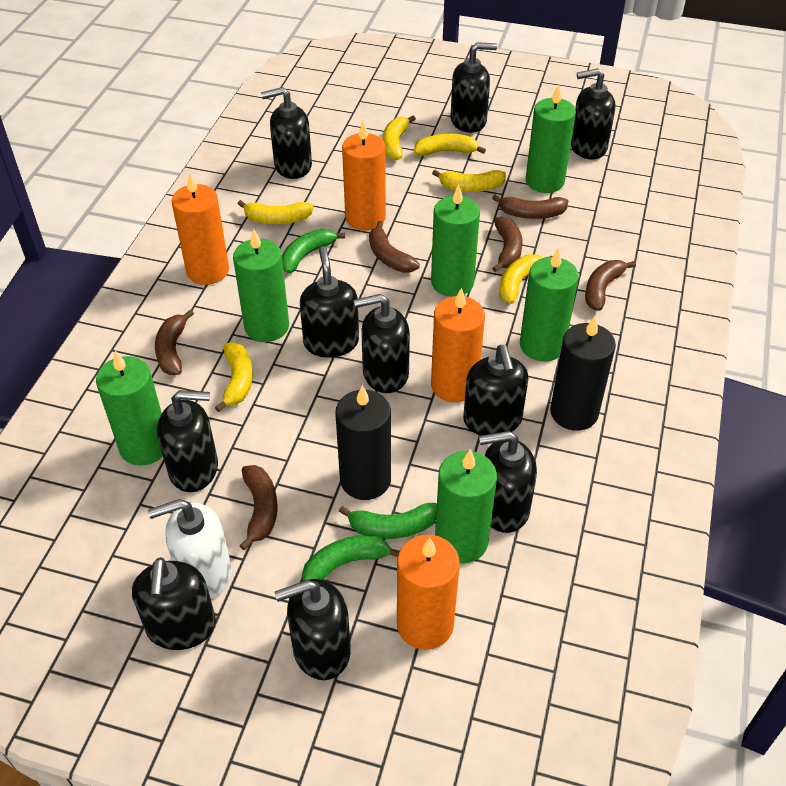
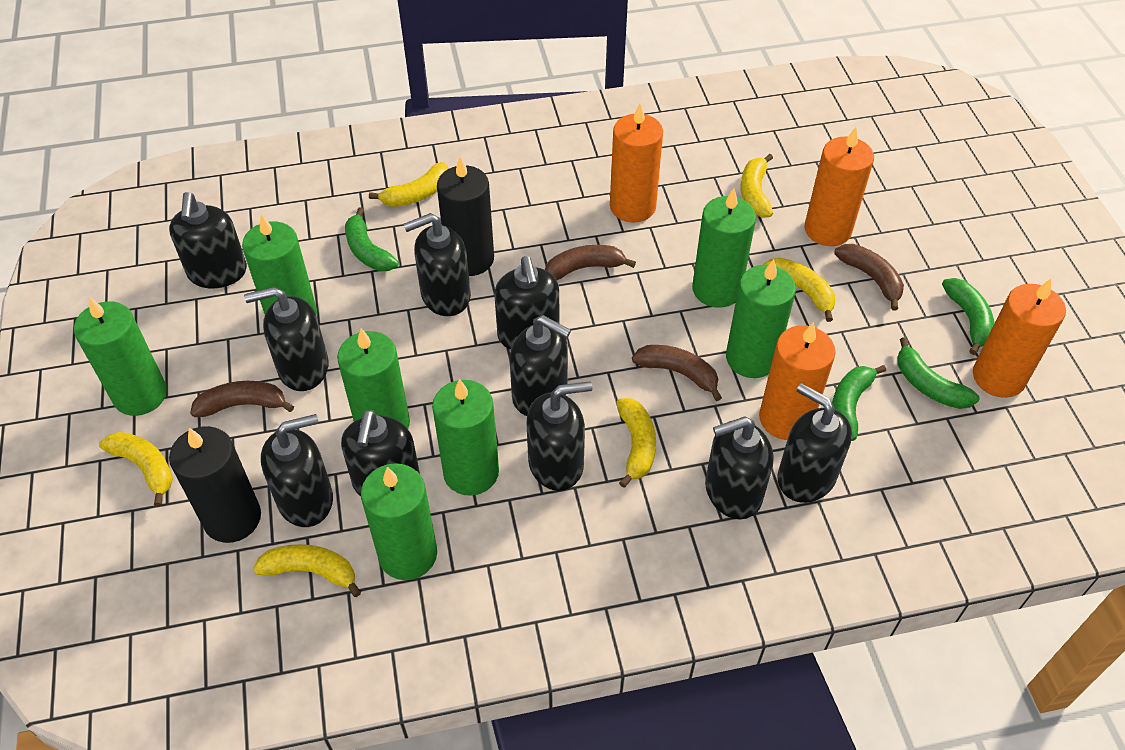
brown banana: 6 -> 4
green banana: 3 -> 4
green candle: 6 -> 7
white soap dispenser: 1 -> 0

